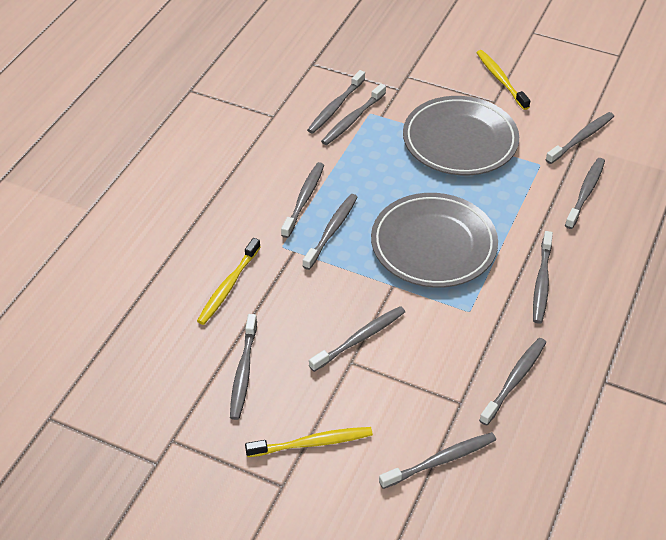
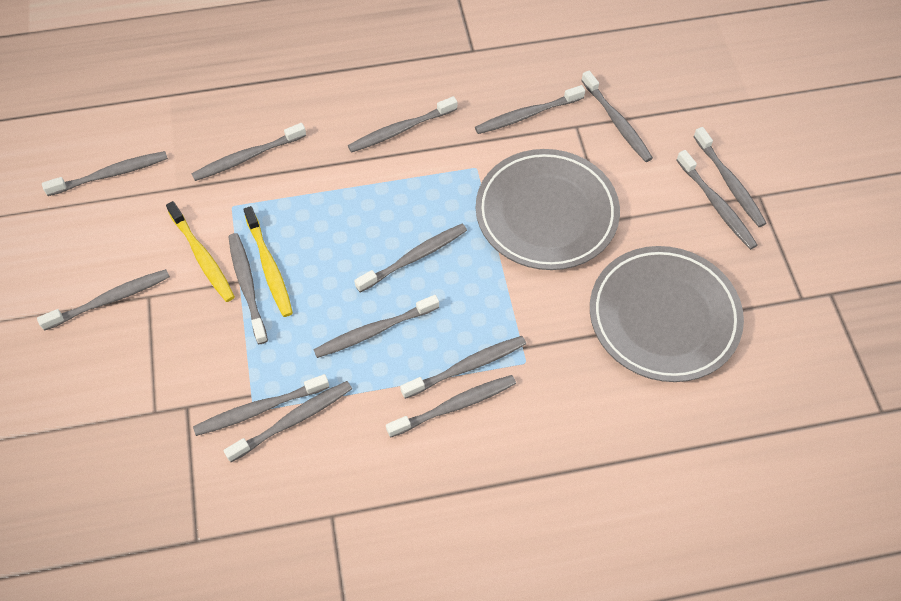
grey toothbrush: 11 -> 15
yellow toothbrush: 3 -> 2

